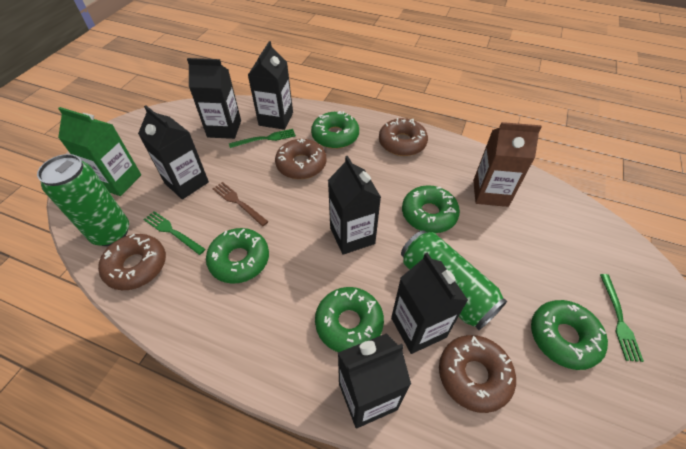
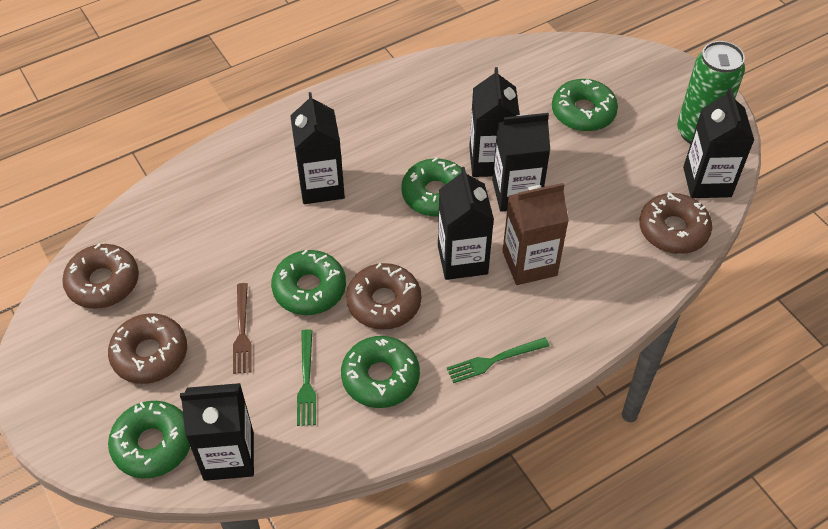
green can: 2 -> 1
green carton: 1 -> 0
green fork: 3 -> 2

